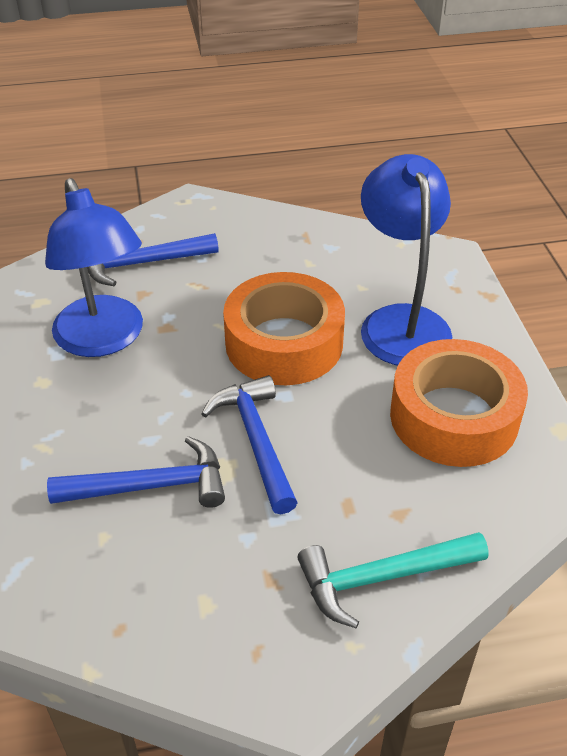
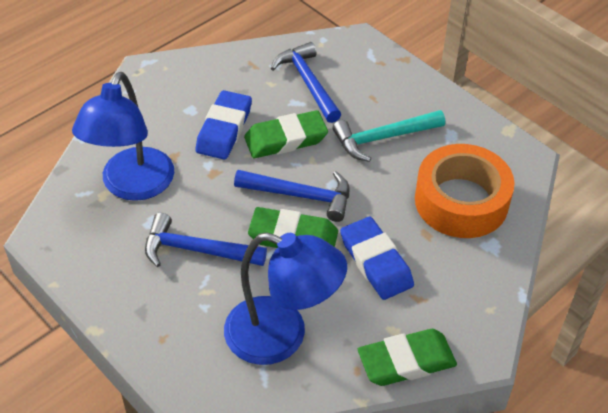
blue eraser: 0 -> 2
green eraser: 0 -> 3
orange tape: 2 -> 1

